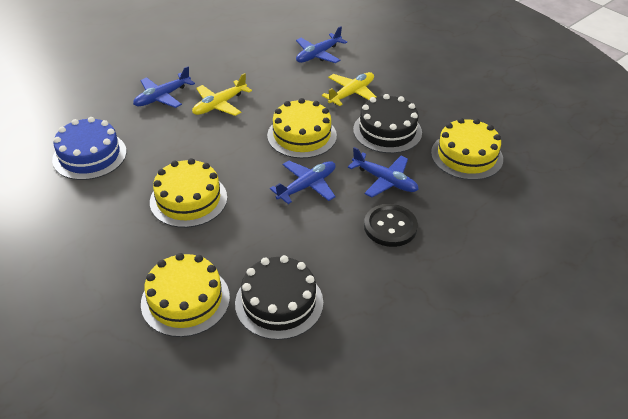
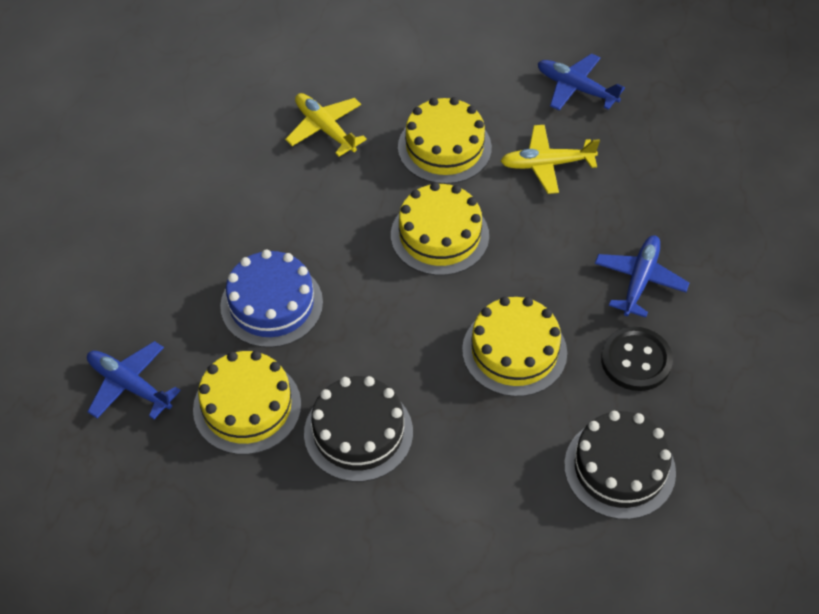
blue plane: 4 -> 3

